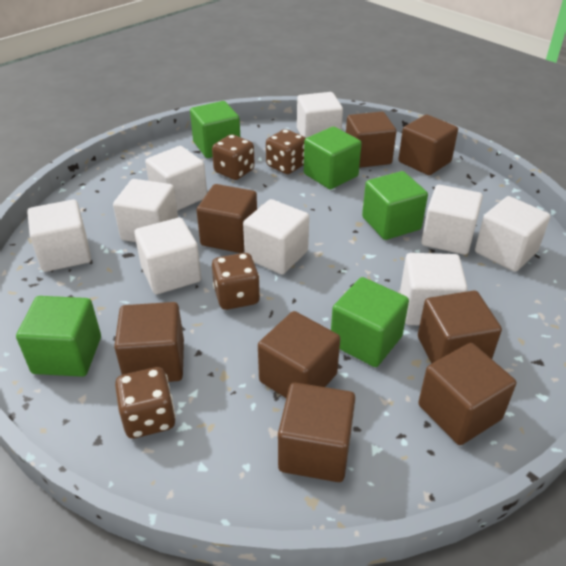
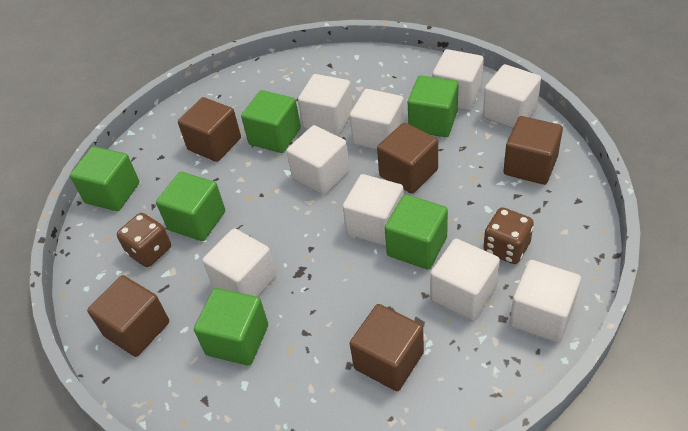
brown cube: 8 -> 5
brown dice: 4 -> 2
green cube: 5 -> 6

